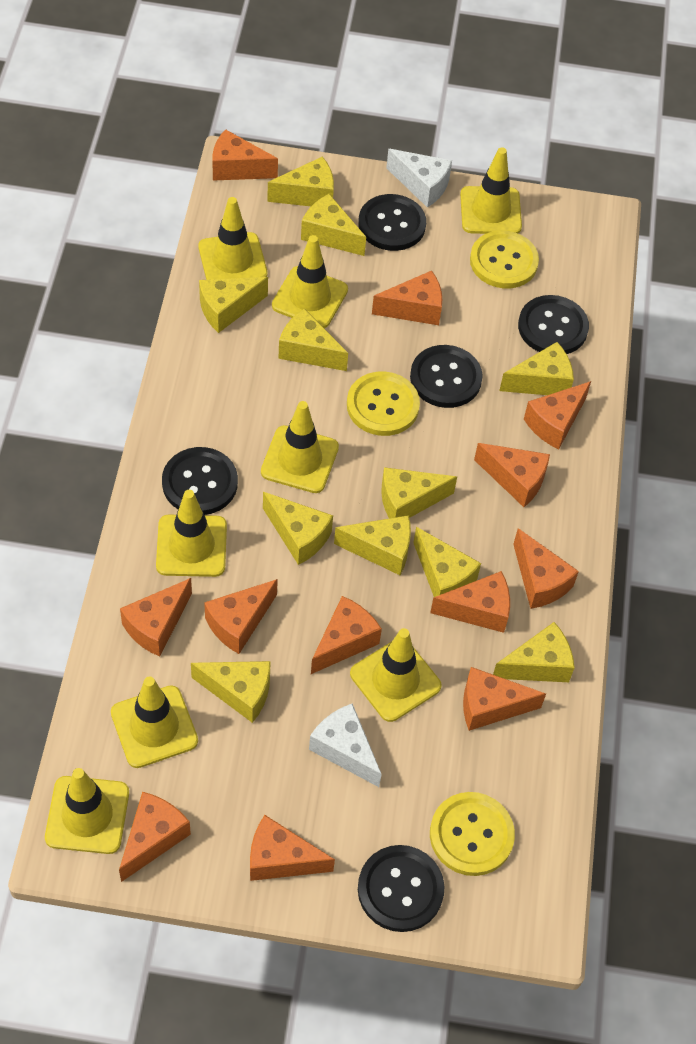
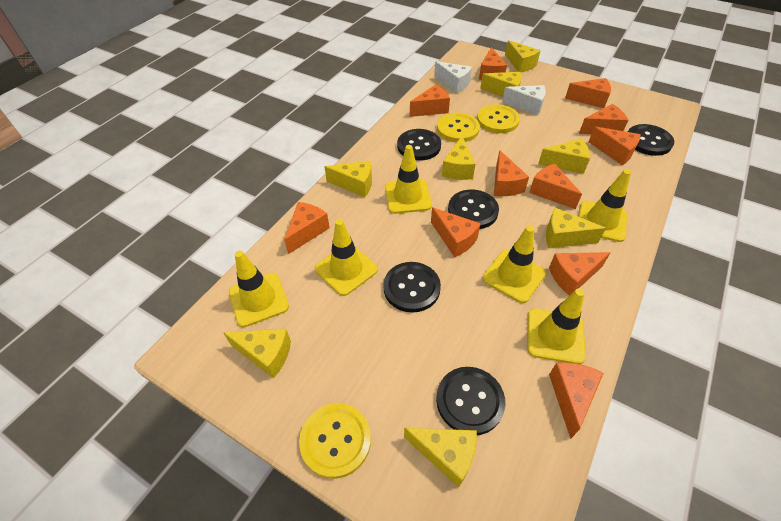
orange cheese: 12 -> 11
yellow cheese: 11 -> 8
yellow traffic cone: 8 -> 6

